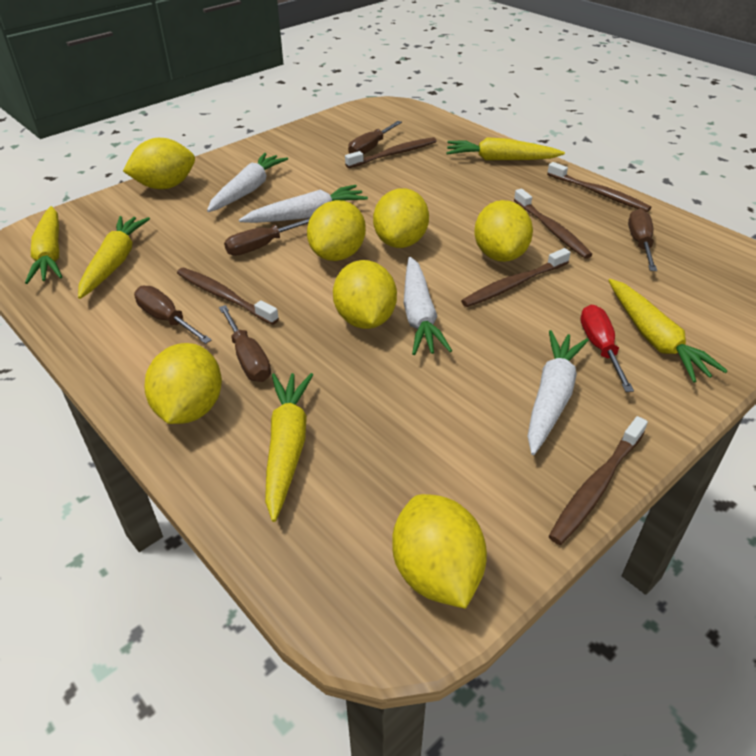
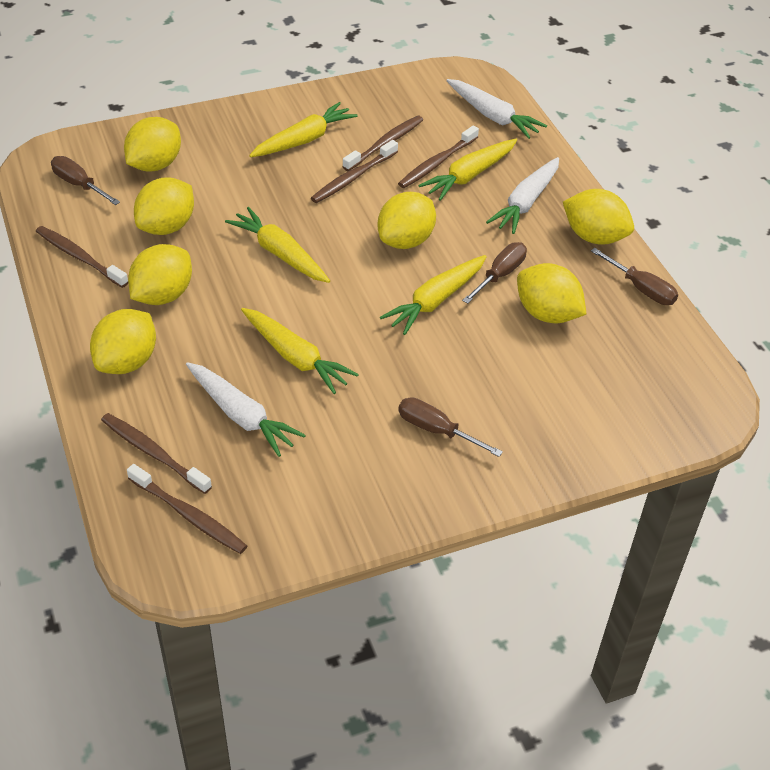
brown screwdriver: 5 -> 4
red screwdriver: 1 -> 0
white carrot: 4 -> 3

